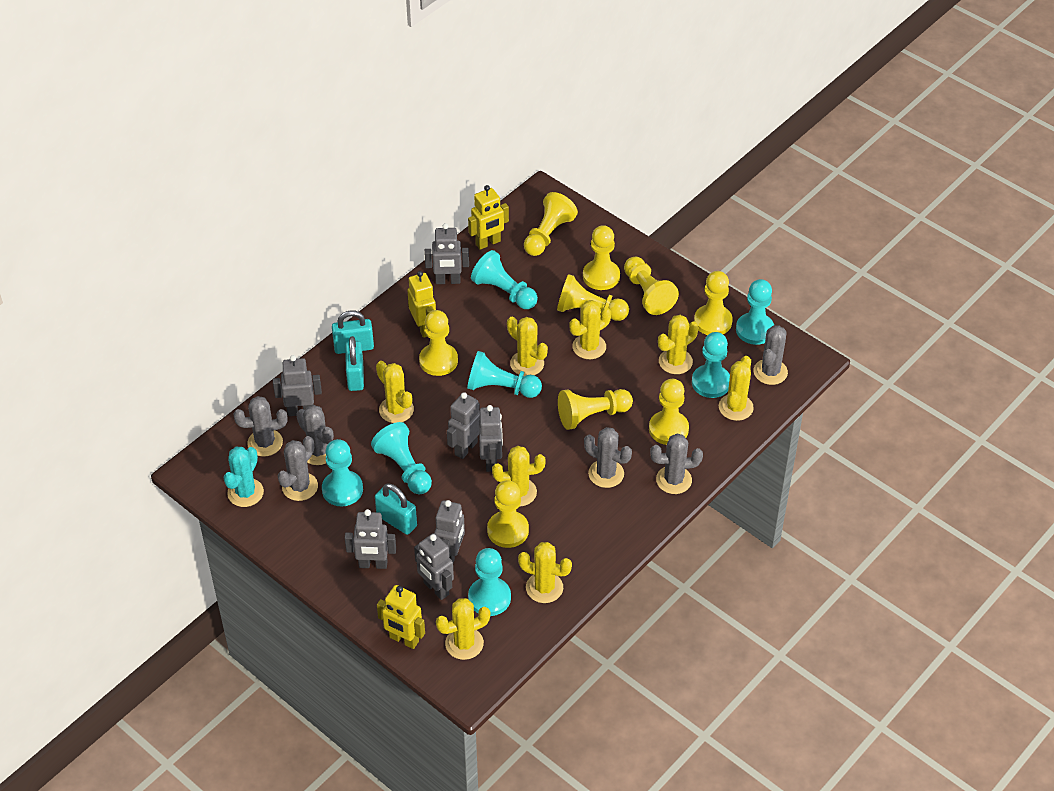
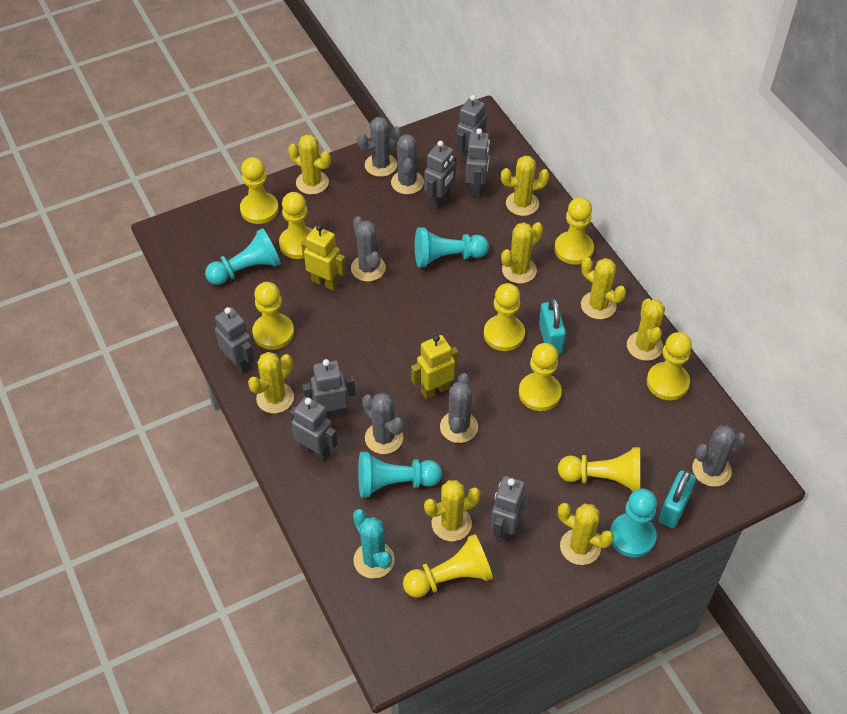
turquoise padlock: 3 -> 2
turquoise pawn: 7 -> 4
yellow robot: 3 -> 2

